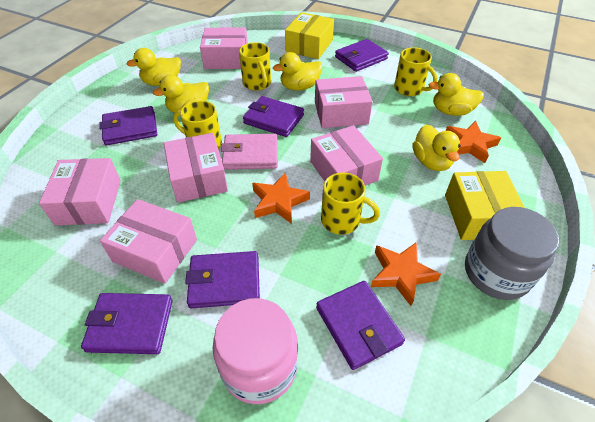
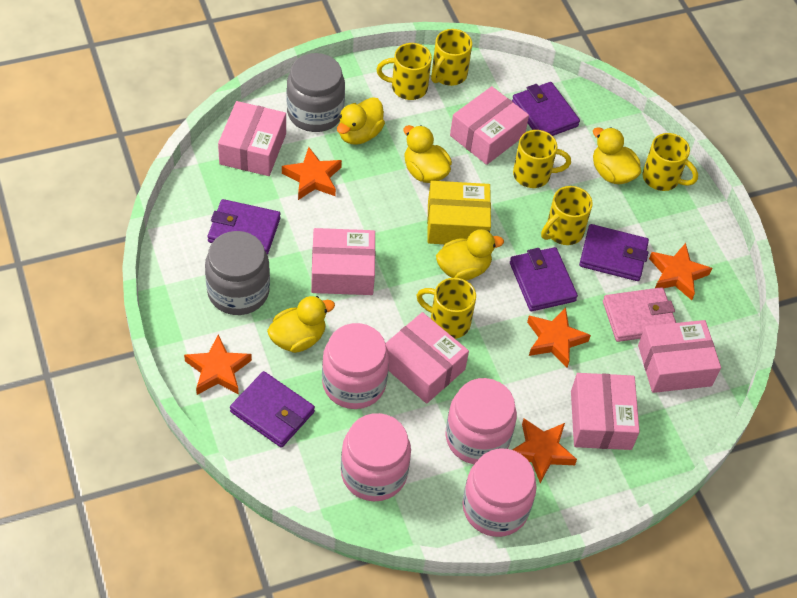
grey jar: 1 -> 2
orange star: 3 -> 5
pink jar: 1 -> 4
purple wallet: 6 -> 5
yellow box: 2 -> 1
yellow mug: 4 -> 6

